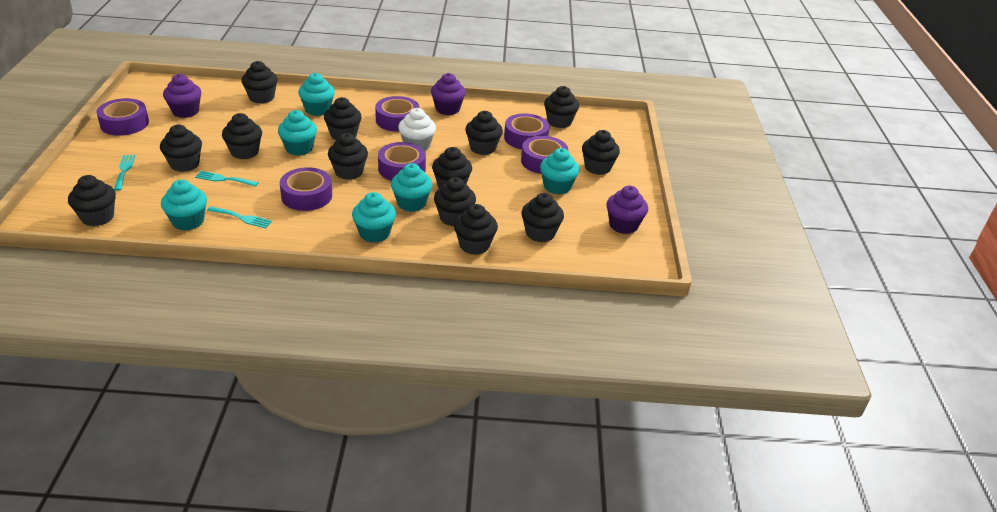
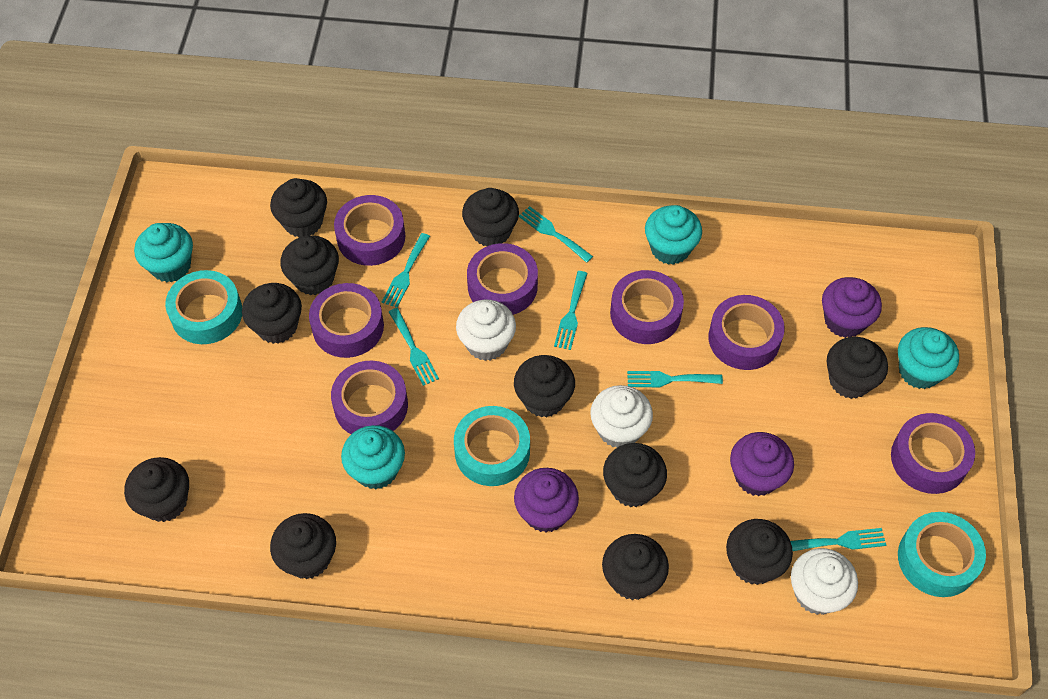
black cupcake: 13 -> 11
purple tape: 6 -> 7
turquoise cupcake: 6 -> 4
turquoise fork: 3 -> 6
turquoise tape: 0 -> 3
white cupcake: 1 -> 3

